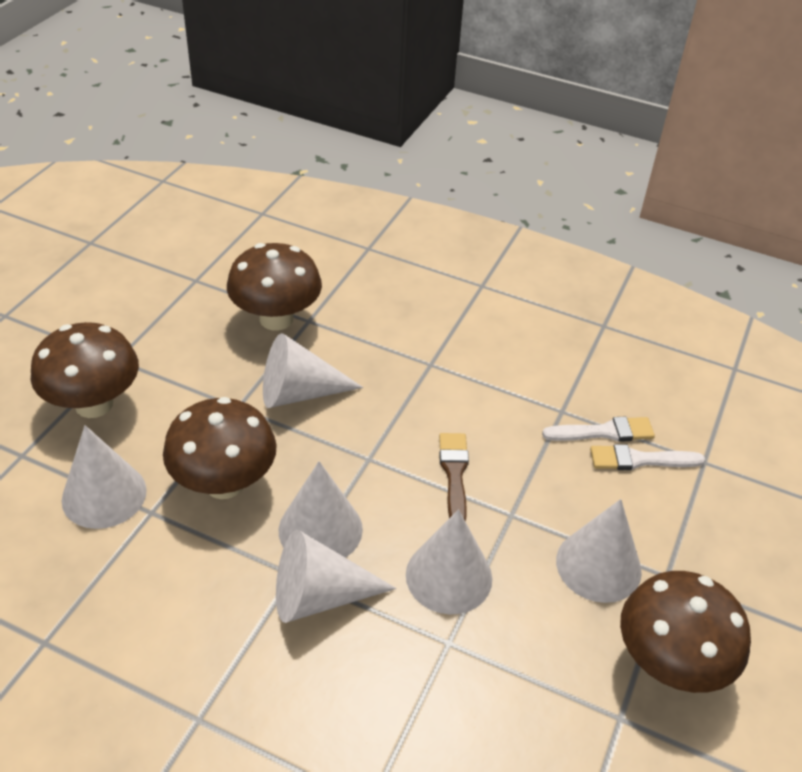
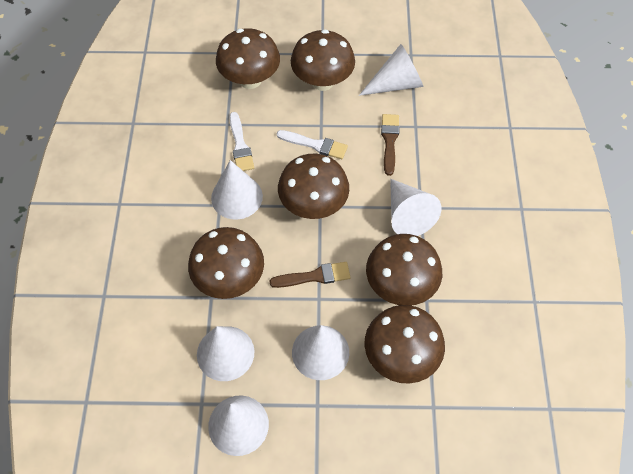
brown brush: 1 -> 2
brown mushroom: 4 -> 6

